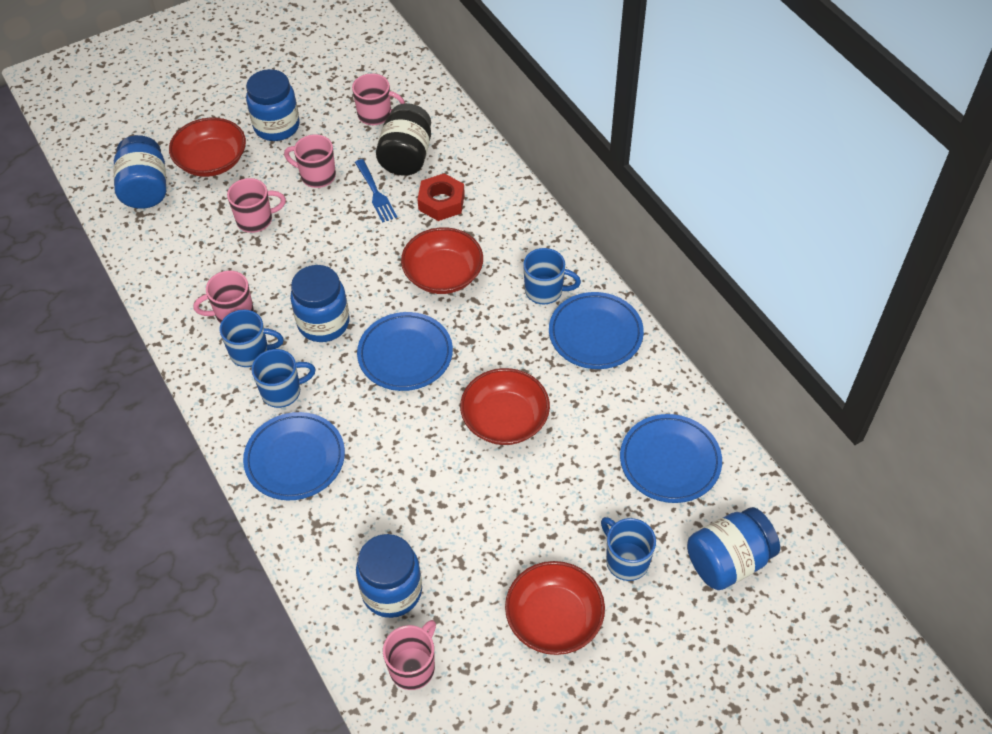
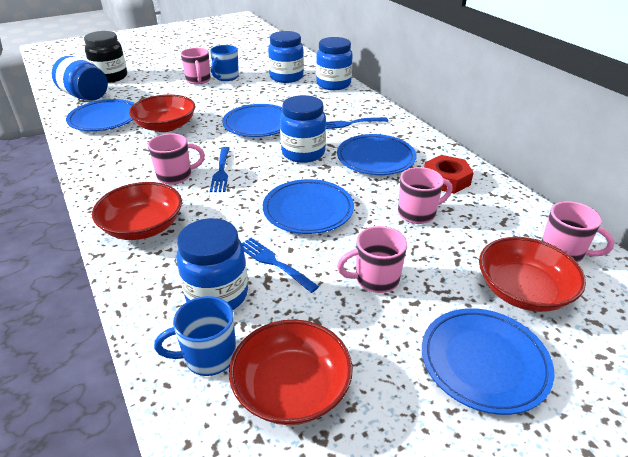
blue fork: 1 -> 3
blue mug: 4 -> 2
blue plate: 4 -> 5

